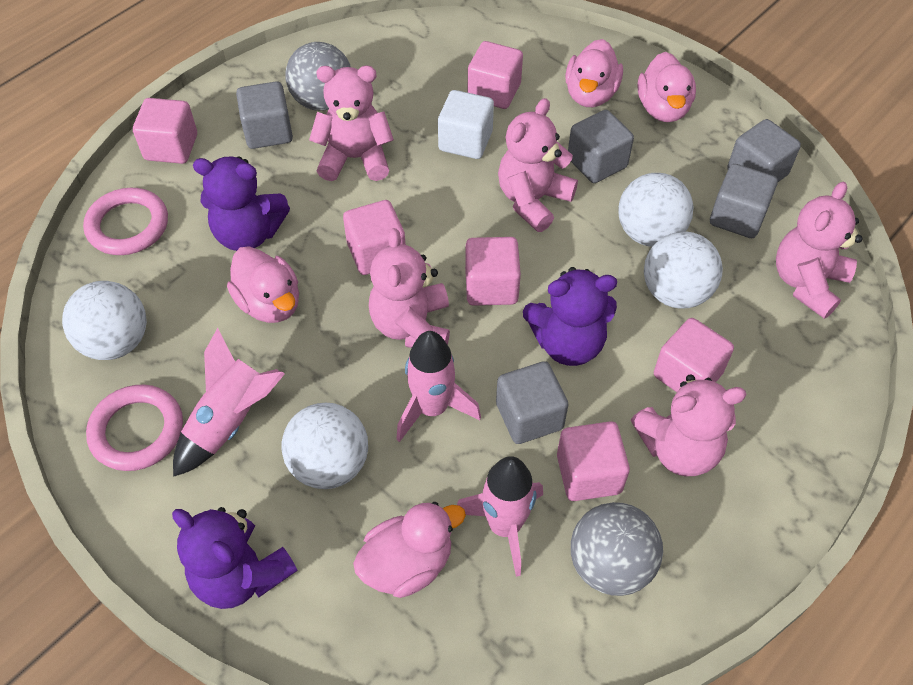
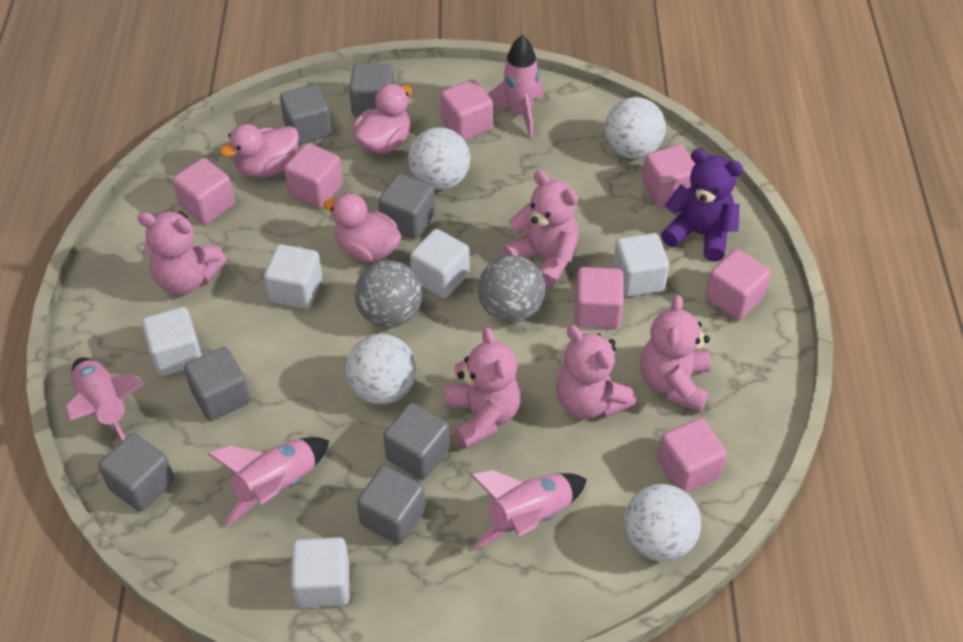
grey cube: 5 -> 7
pink cube: 6 -> 7
pink duck: 4 -> 3
pink ring: 2 -> 0
pink rocket: 3 -> 4
purple teddy bear: 3 -> 1
white cube: 1 -> 5

